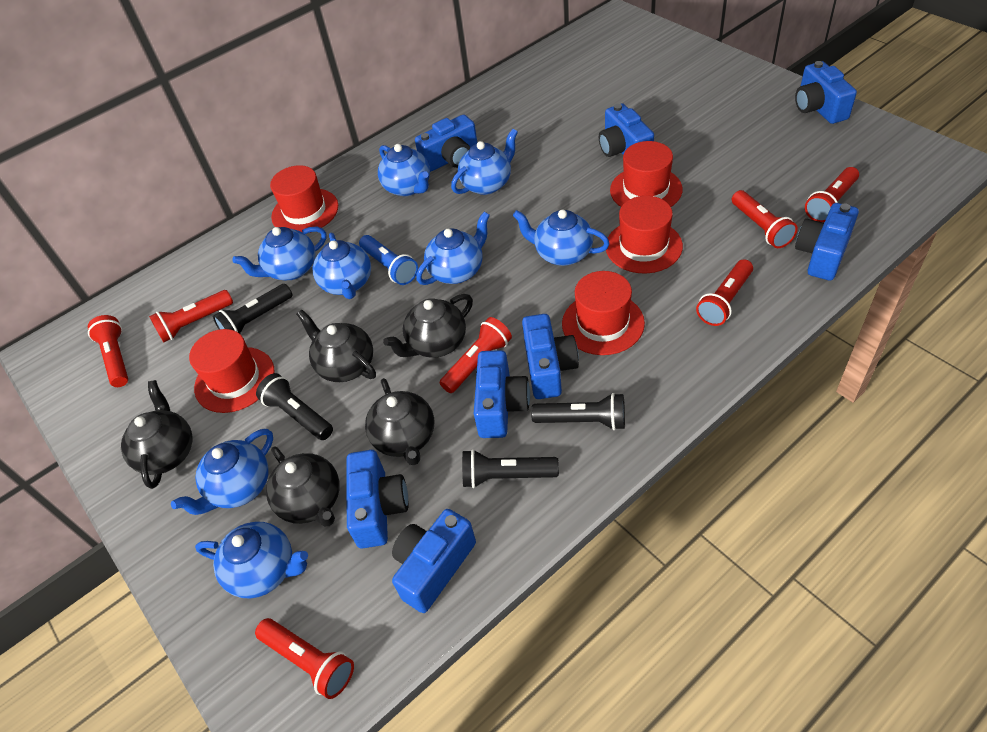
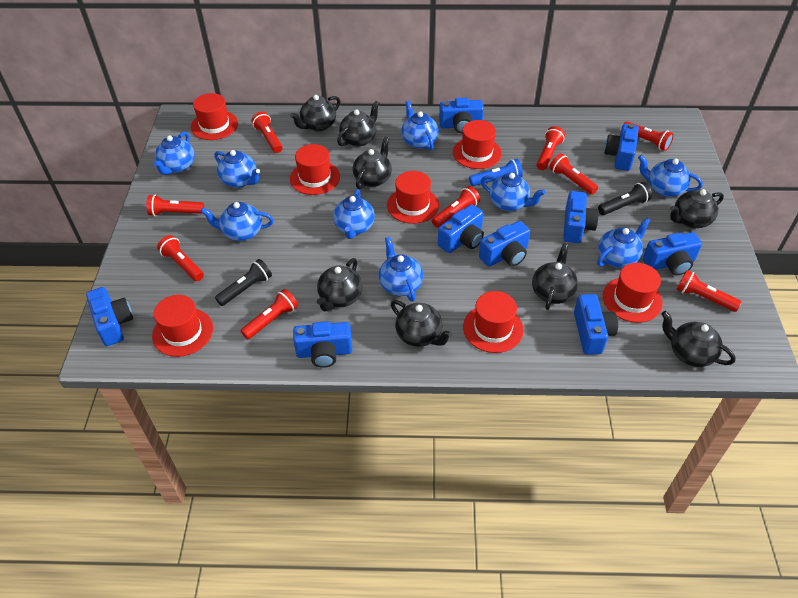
black flashlight: 4 -> 2
black teapot: 5 -> 8
blue camera: 8 -> 9
blue teapot: 8 -> 9
red flashlight: 7 -> 9
red hat: 5 -> 7

